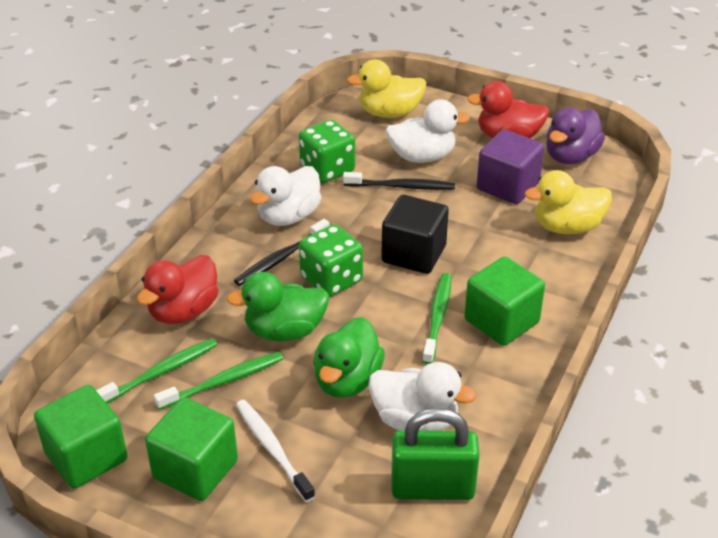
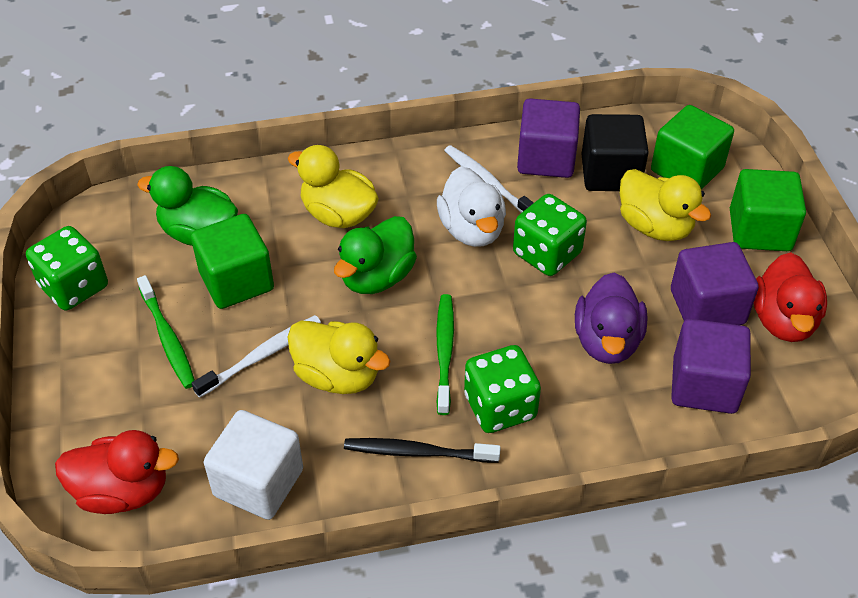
black toothbrush: 2 -> 1
green dice: 2 -> 3
green padlock: 1 -> 0
green toothbrush: 3 -> 2
purple cube: 1 -> 3
white cube: 0 -> 1
white duck: 3 -> 1
white toothbrush: 1 -> 2
yellow duck: 2 -> 3

